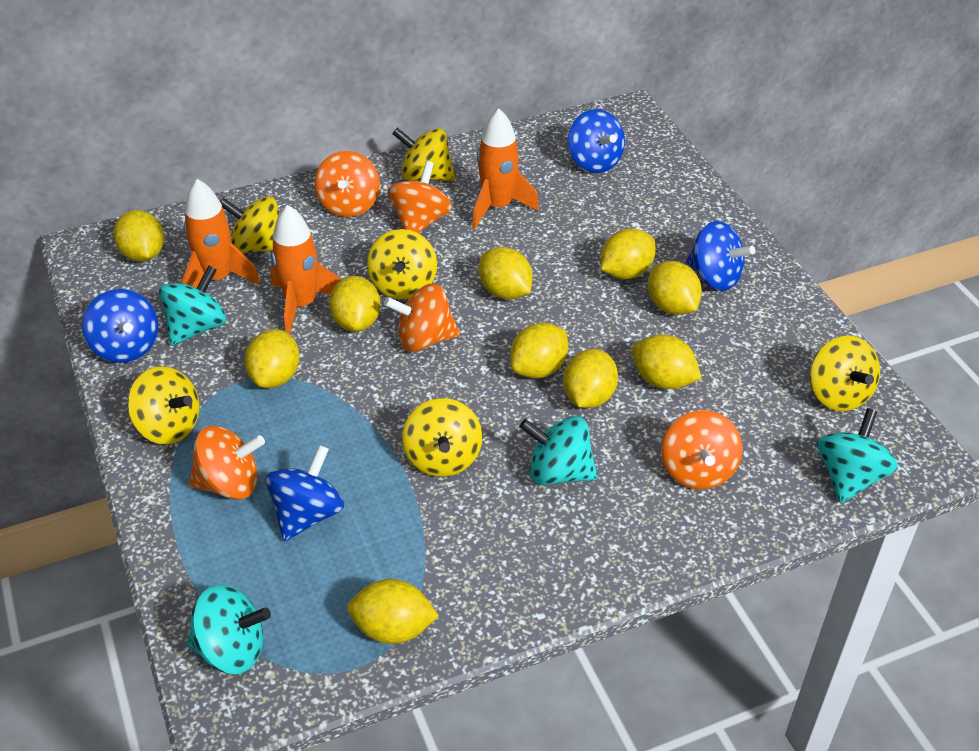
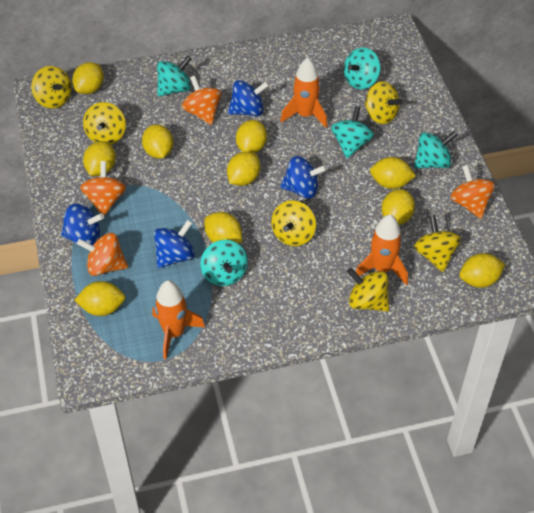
orange spinning top: 5 -> 4
turquoise spinning top: 4 -> 5

